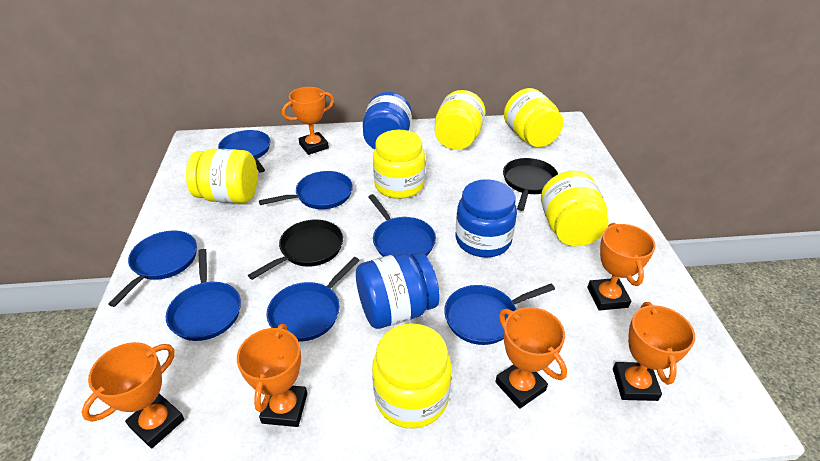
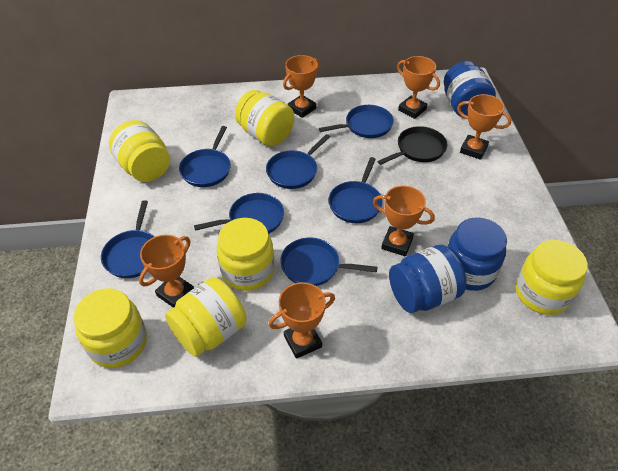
black pan: 2 -> 1

